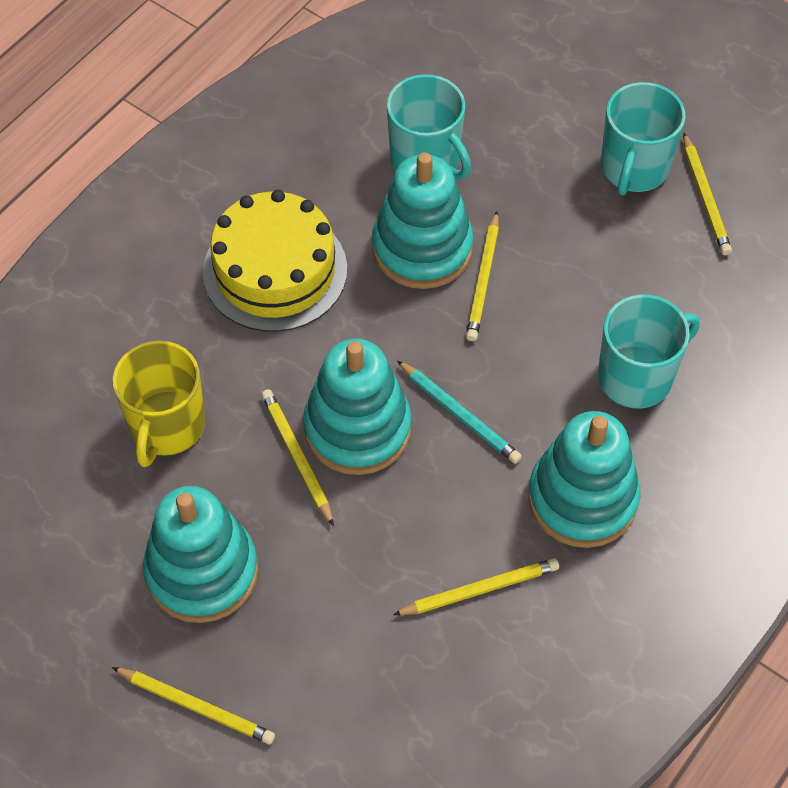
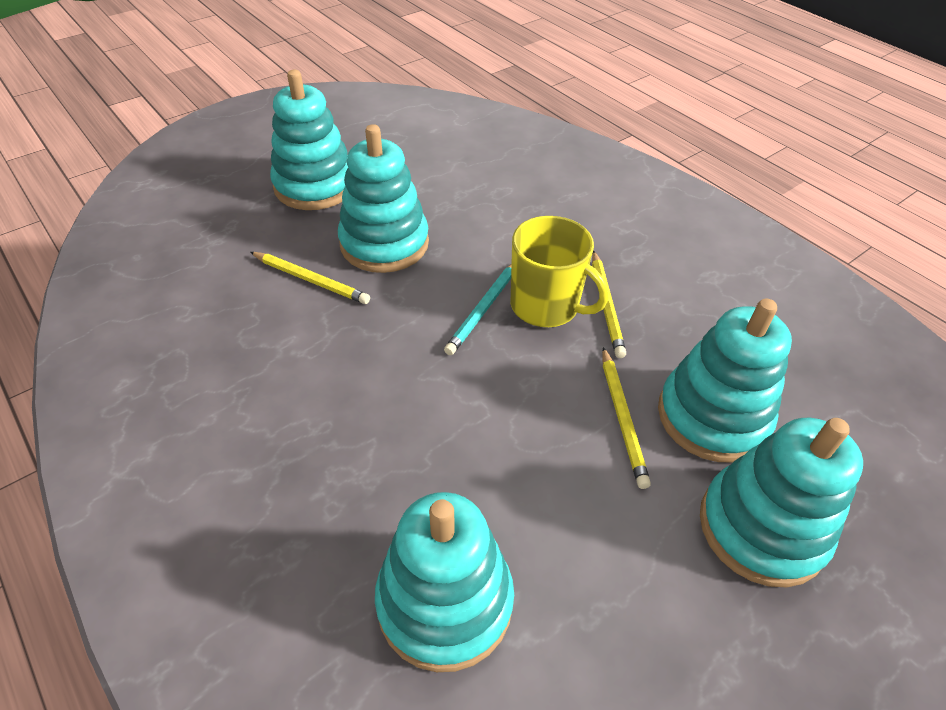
turquoise mug: 3 -> 0
turquoise stacking toy: 4 -> 5
yellow cake: 1 -> 0
yellow pencil: 5 -> 3

